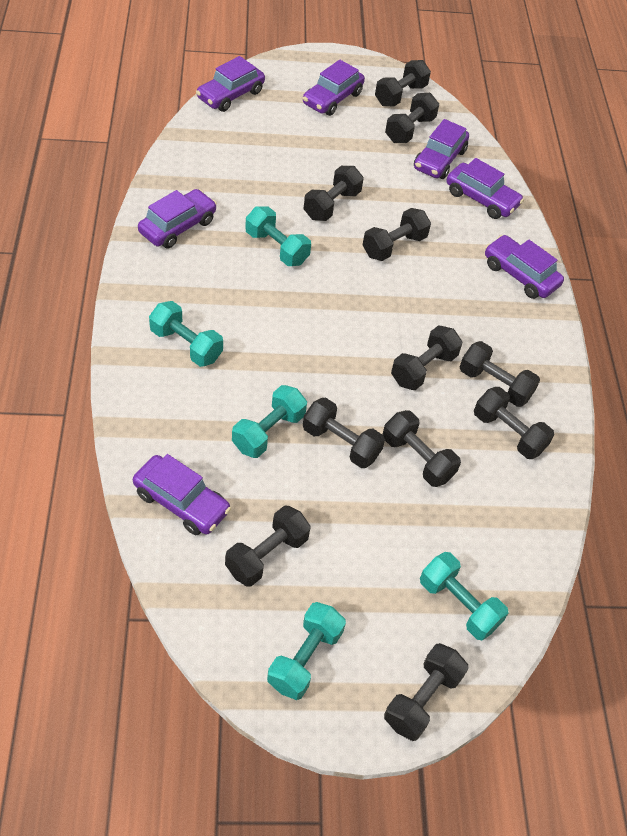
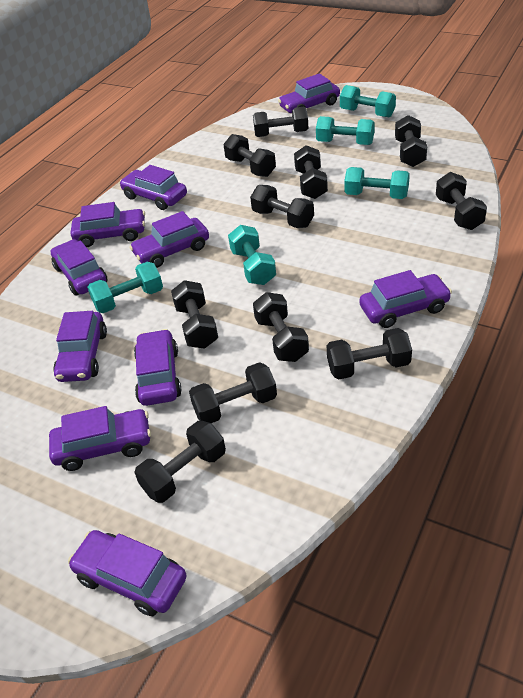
purple car: 7 -> 10

